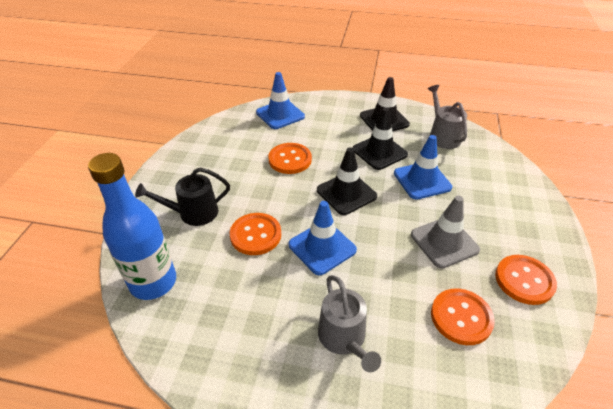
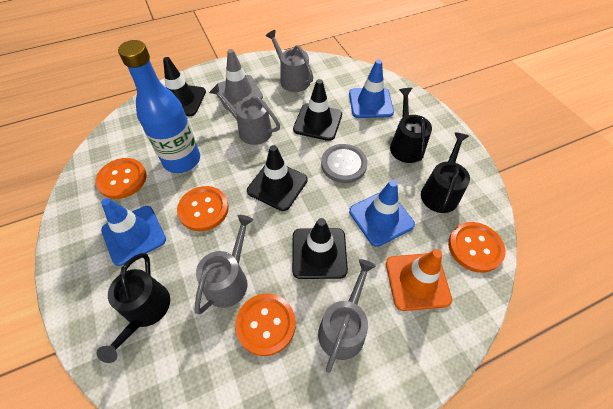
black traffic cone: 3 -> 4
black watering can: 1 -> 3
grey button: 0 -> 1
grey watering can: 2 -> 4
orange traffic cone: 0 -> 1

